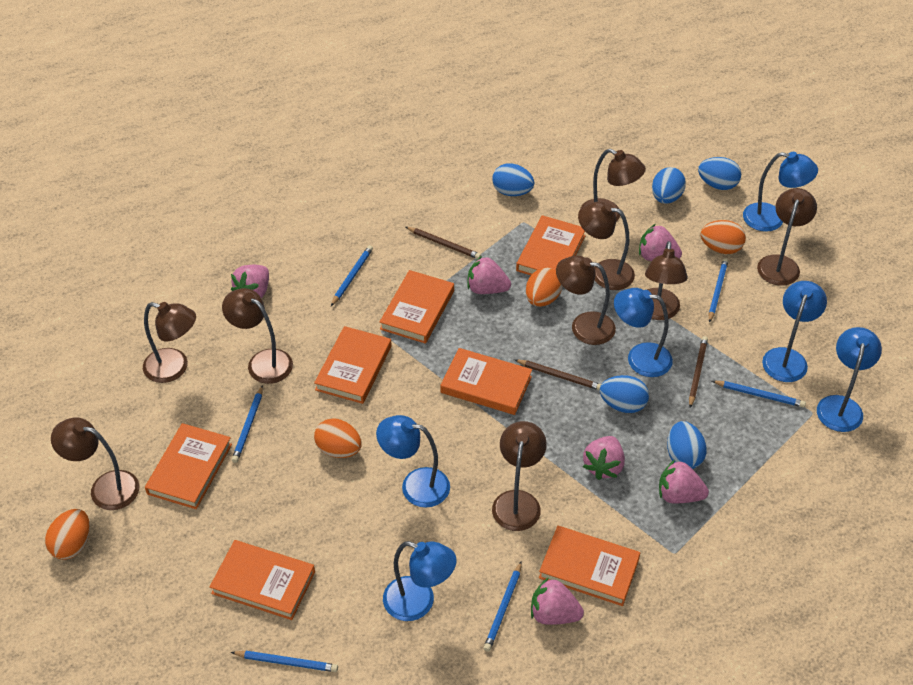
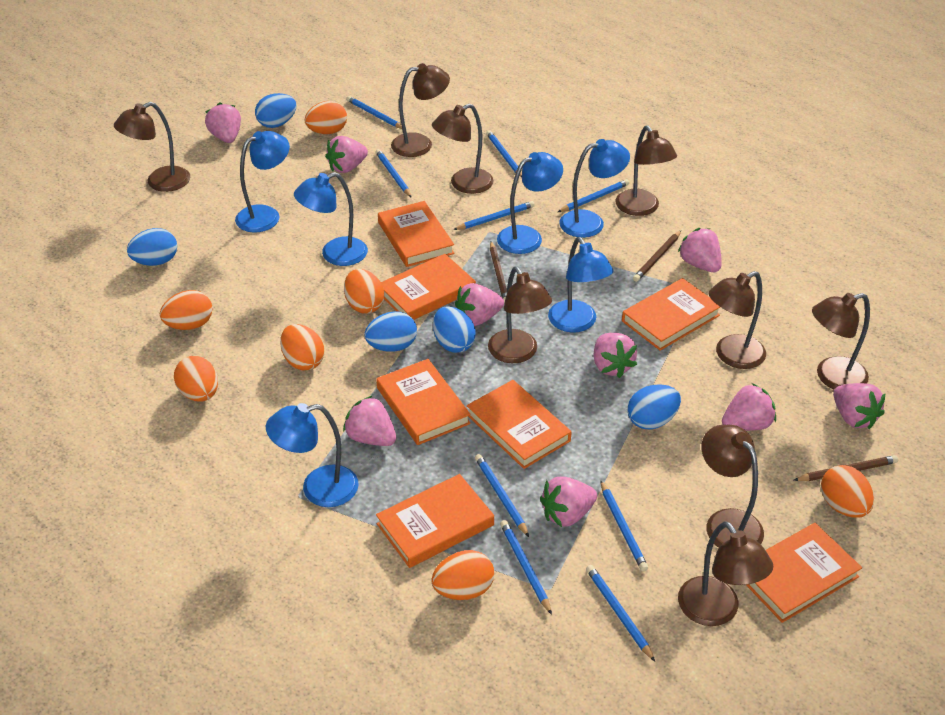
blue pencil: 6 -> 9
orange egg: 4 -> 7
pink strawberry: 6 -> 9

